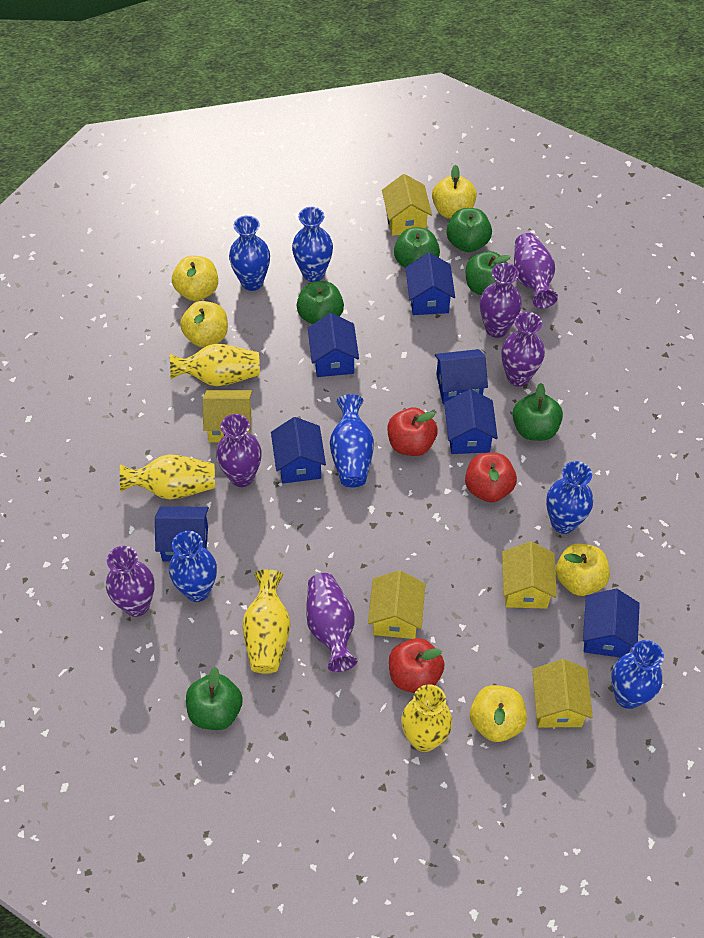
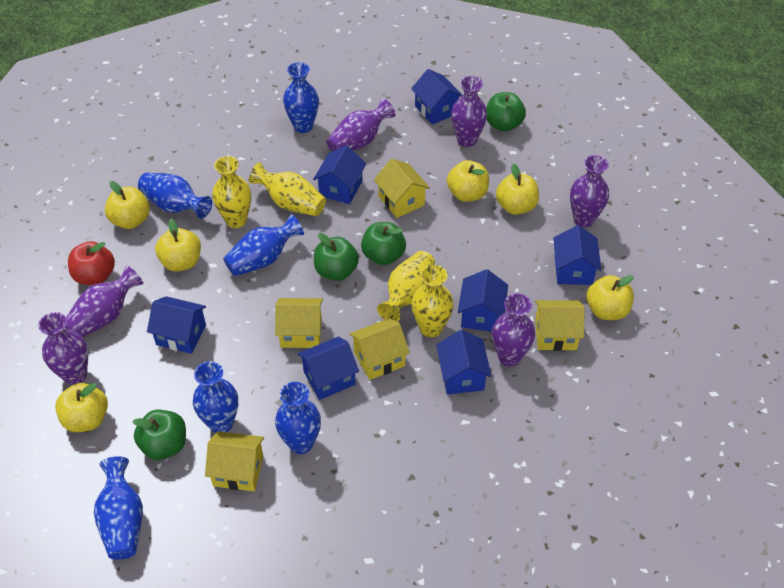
green apple: 6 -> 4
red apple: 3 -> 1
yellow apple: 5 -> 6

